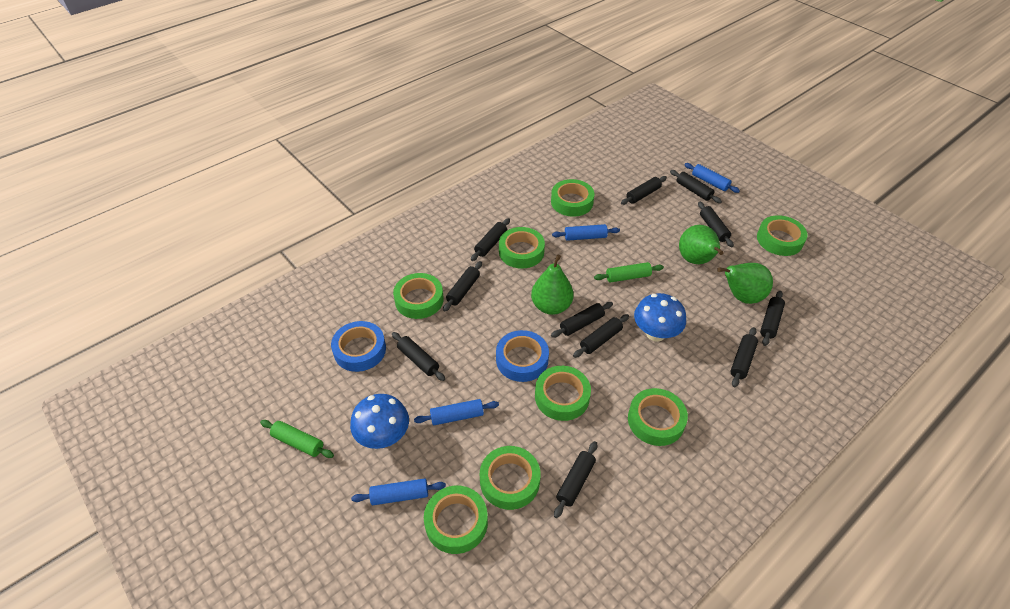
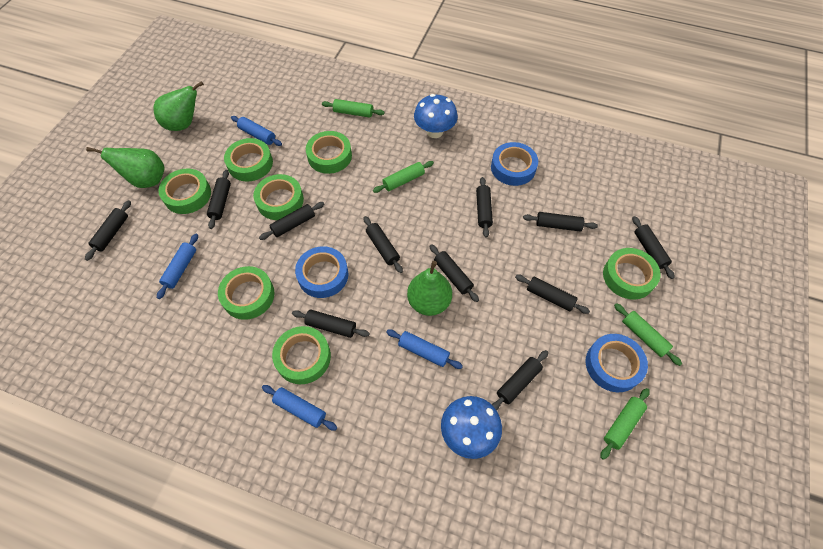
blue tape: 2 -> 3
green rolling pin: 2 -> 4
green tape: 8 -> 7

